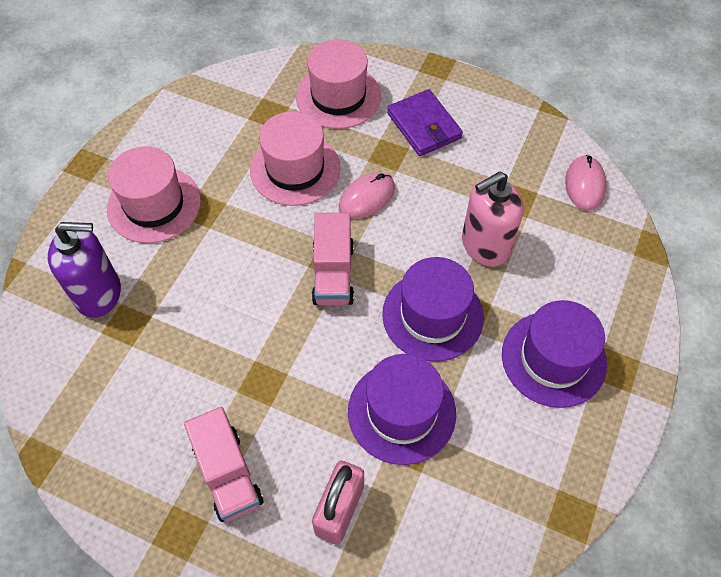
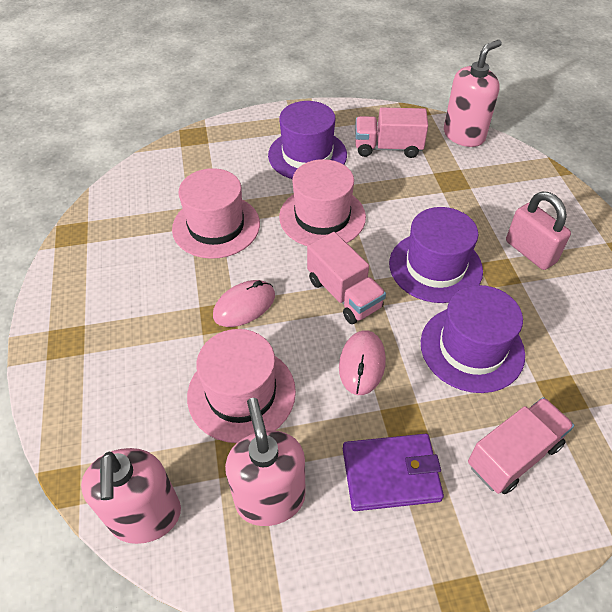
pink soap dispenser: 1 -> 3
pink truck: 2 -> 3
purple soap dispenser: 1 -> 0

